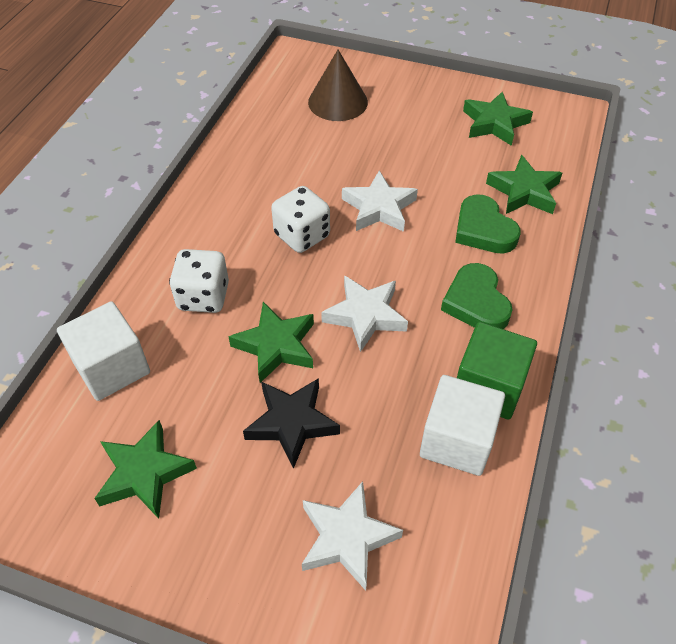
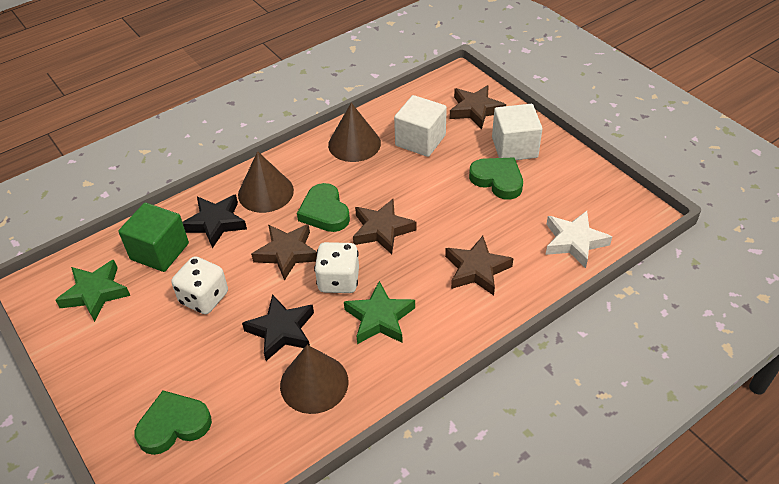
black star: 1 -> 2
brown cone: 1 -> 3
brown star: 0 -> 4
green heart: 2 -> 3
green star: 4 -> 2
white star: 3 -> 1

